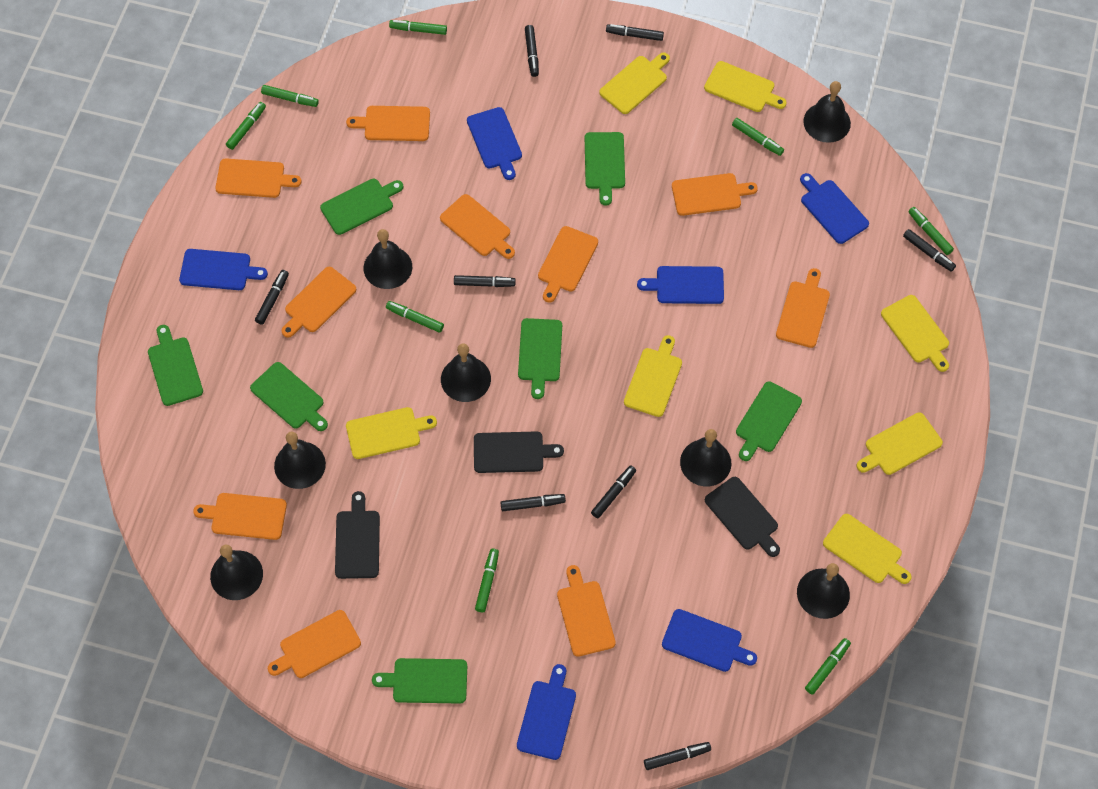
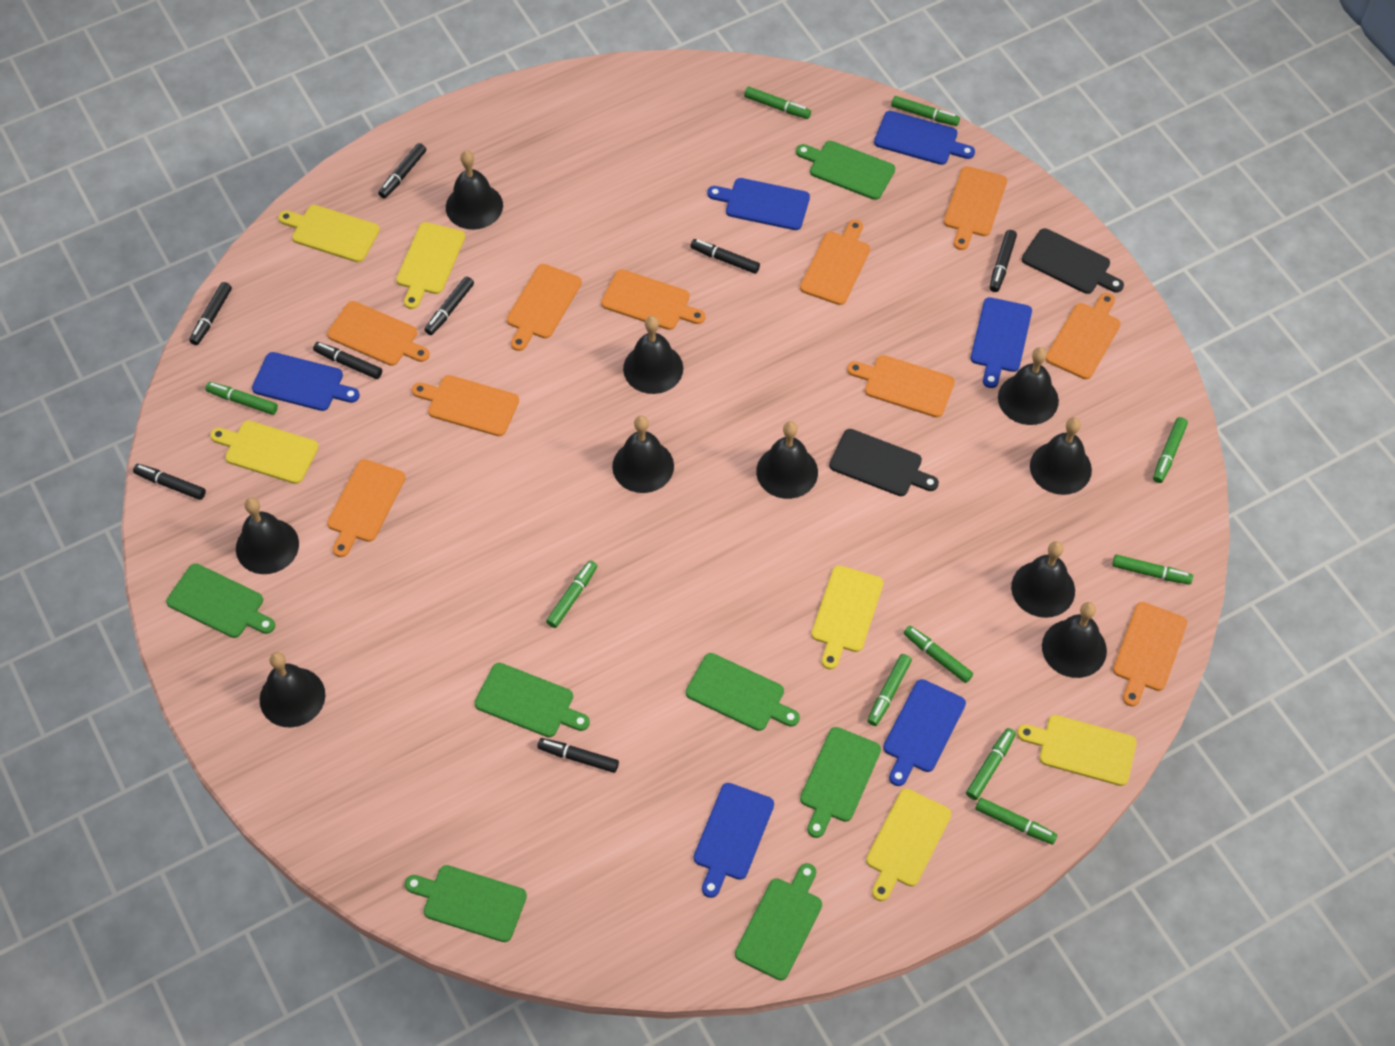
black bell: 7 -> 10
black cutting board: 3 -> 2
green marker: 8 -> 10
yellow cutting board: 7 -> 6

